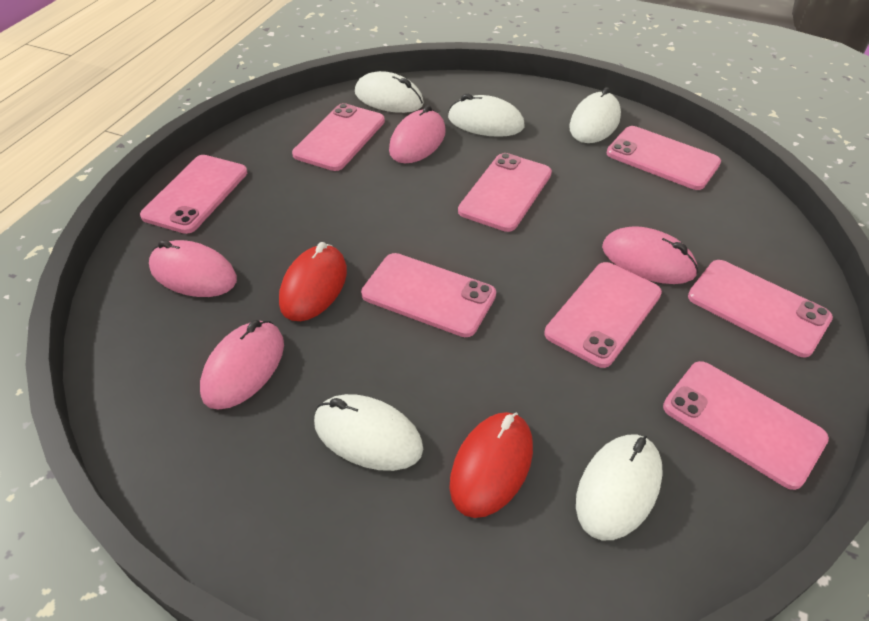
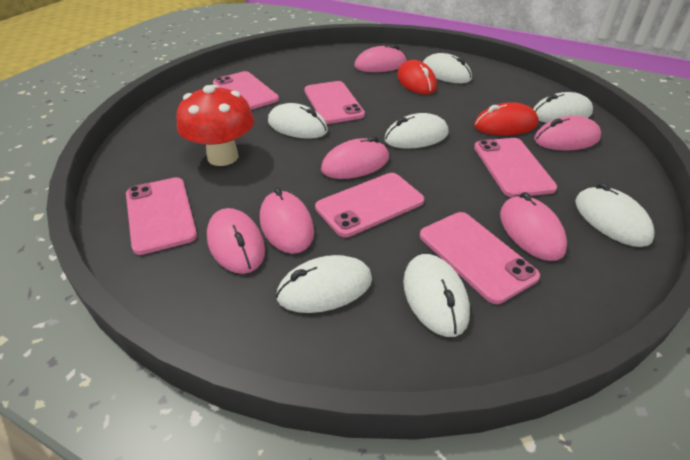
pink mouse: 4 -> 6
pink phone: 8 -> 6
red mushroom: 0 -> 1
white mouse: 5 -> 7

